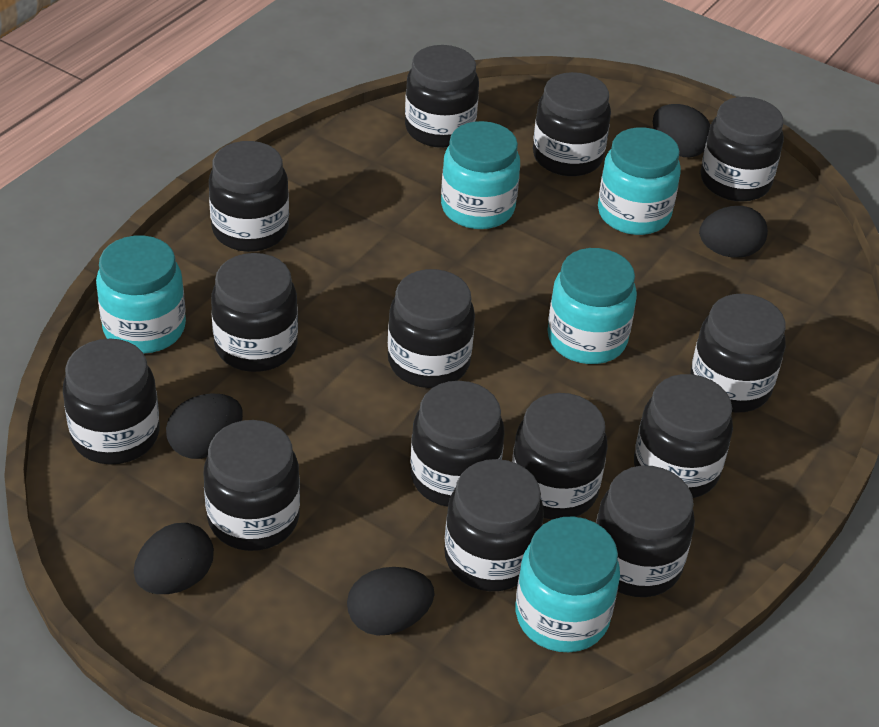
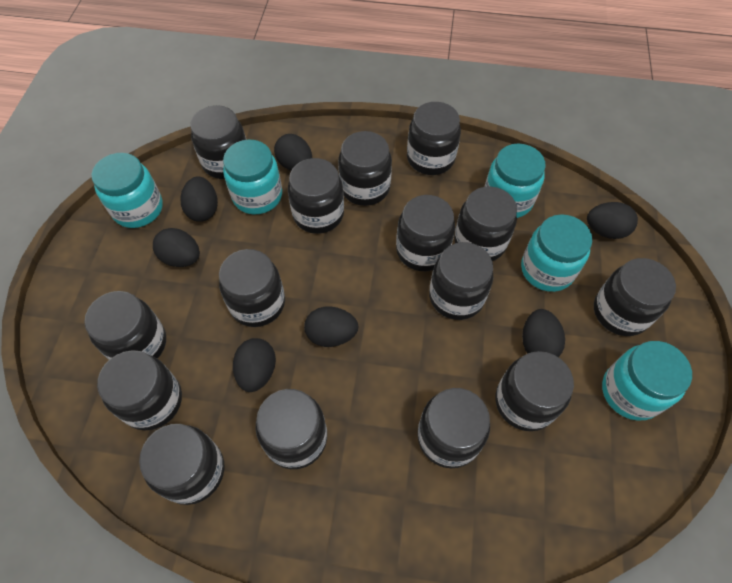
black egg: 5 -> 7
black jar: 14 -> 15

